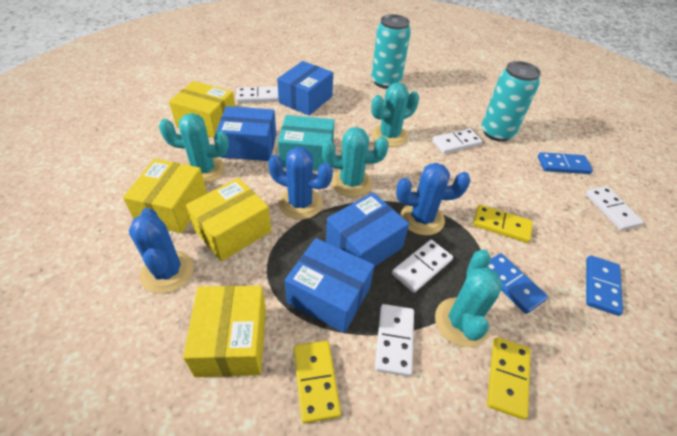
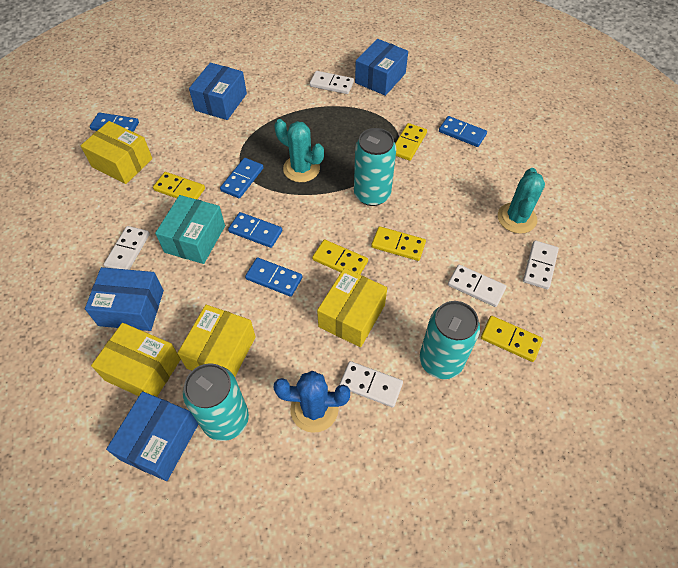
blue cactus: 3 -> 1
blue domino: 3 -> 5
turquoise cactus: 4 -> 2
turquoise can: 2 -> 3
yellow domino: 3 -> 5

